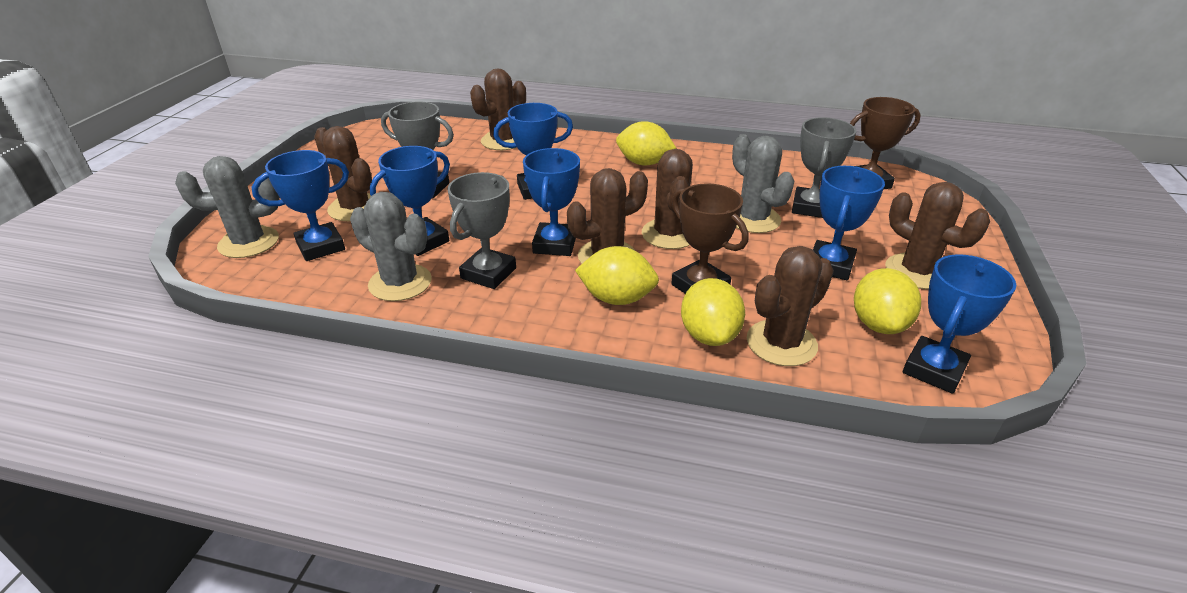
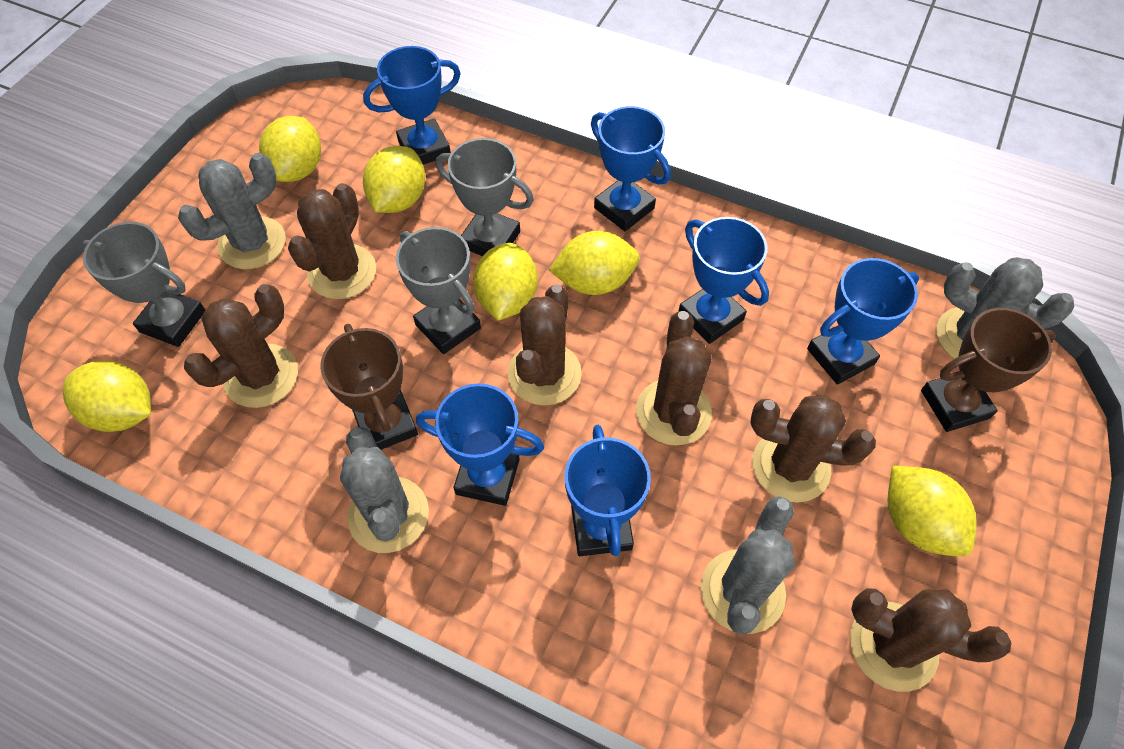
grey cactus: 3 -> 4
yellow lemon: 4 -> 6

